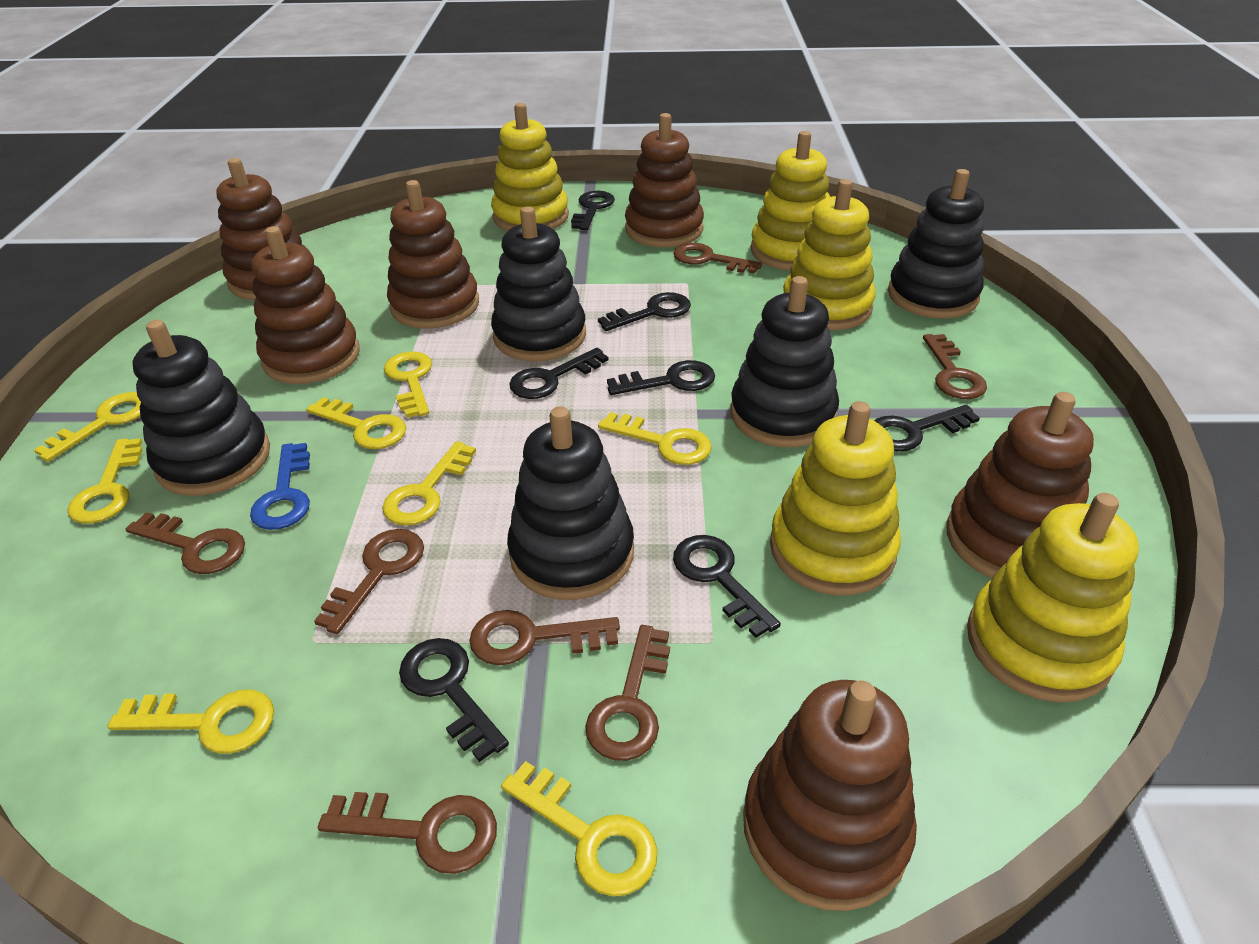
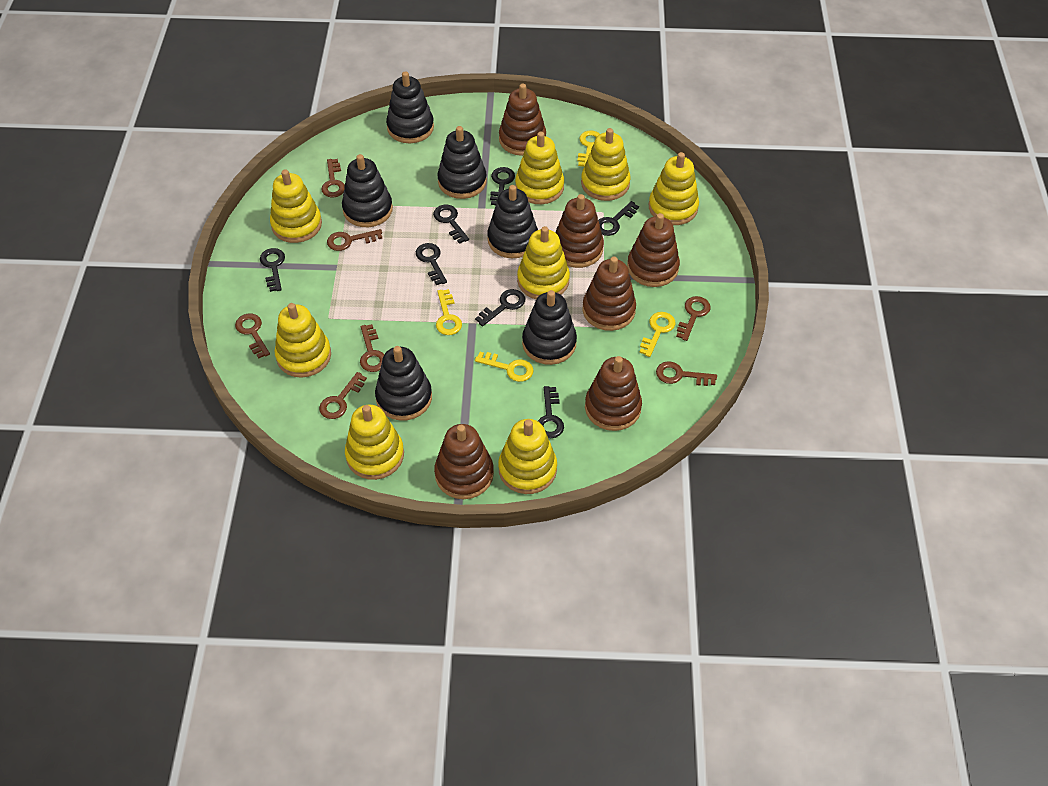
black stacking toy: 5 -> 6
blue key: 1 -> 0
yellow key: 8 -> 4
yellow stacking toy: 5 -> 8

